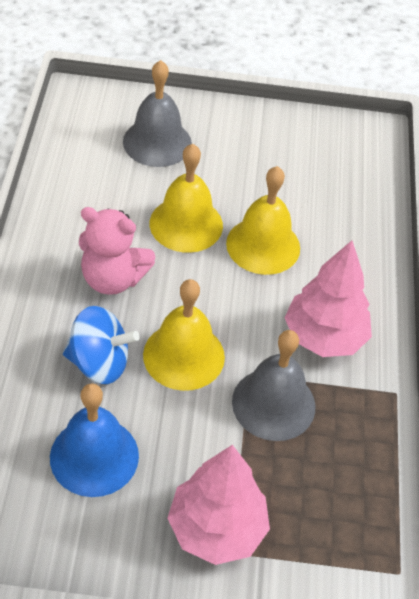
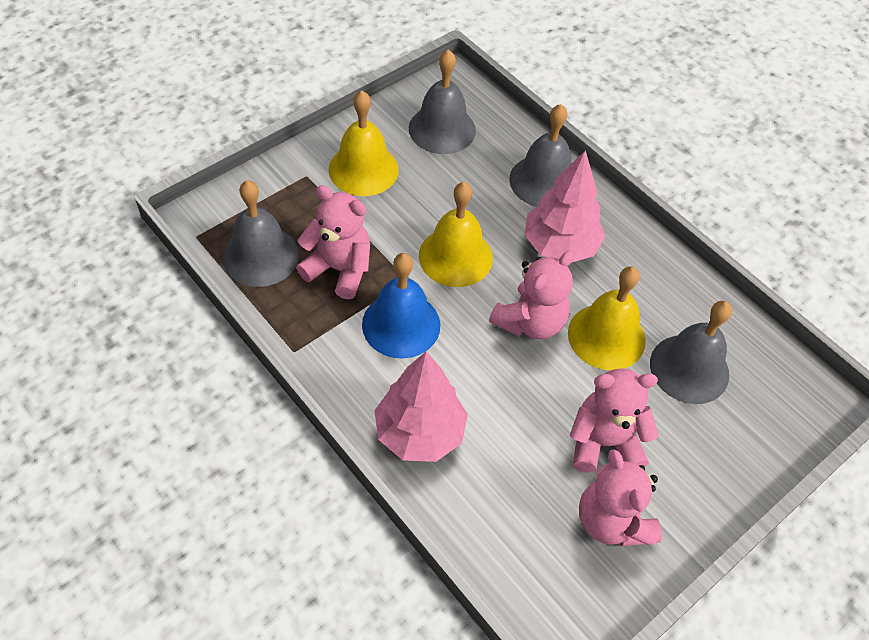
blue spinning top: 1 -> 0
grey bell: 2 -> 4
pink teddy bear: 1 -> 4

